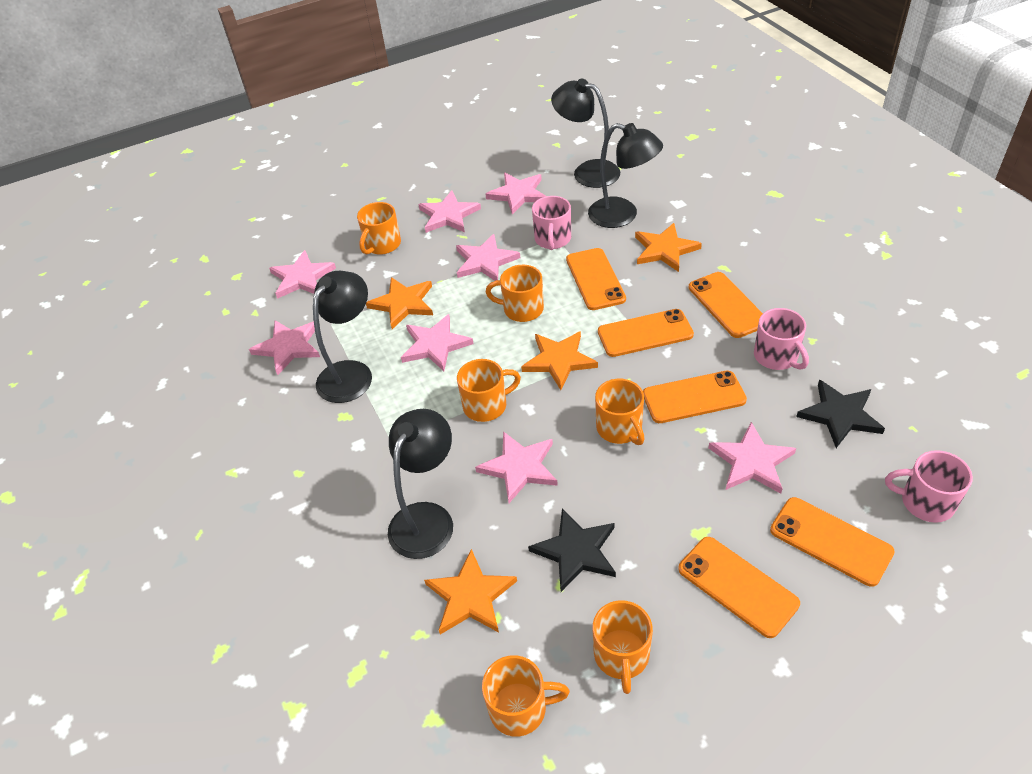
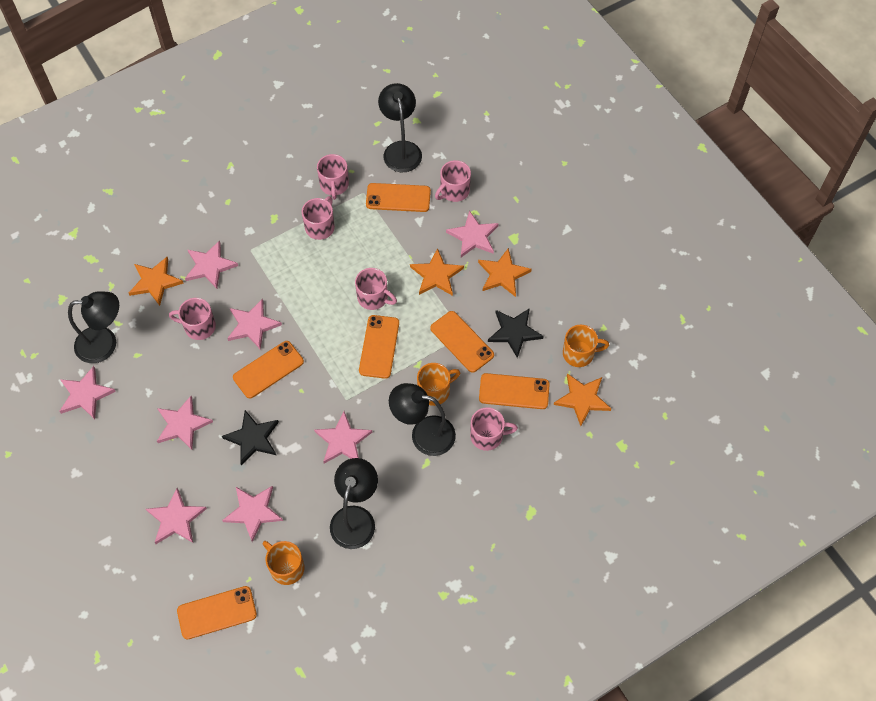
orange mug: 6 -> 3
pink mug: 3 -> 6

